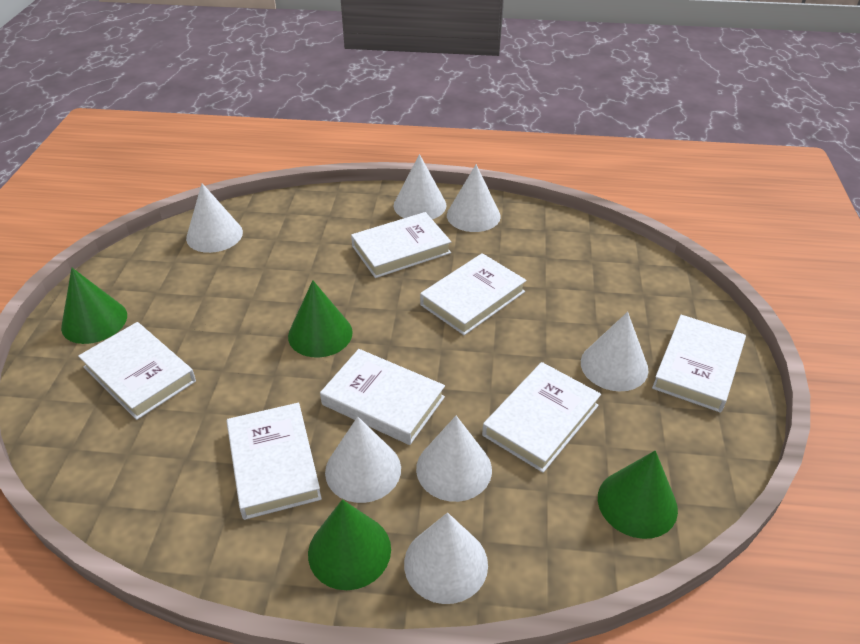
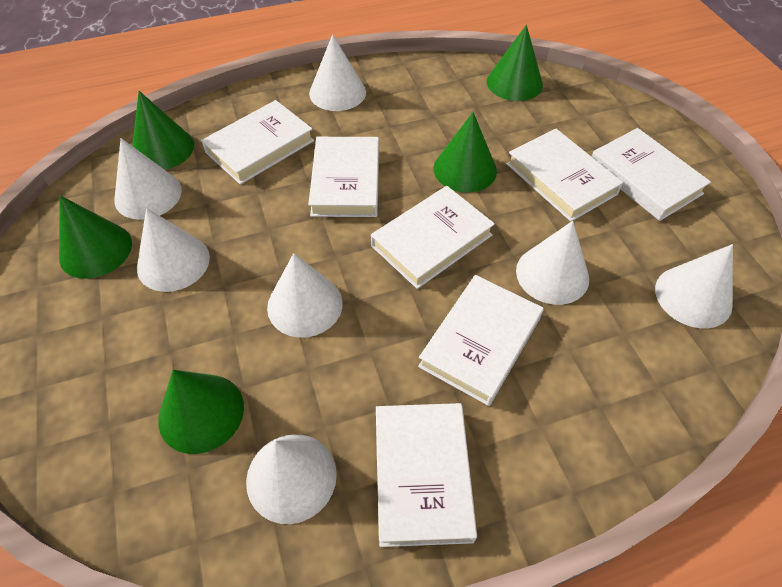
green cone: 4 -> 5

